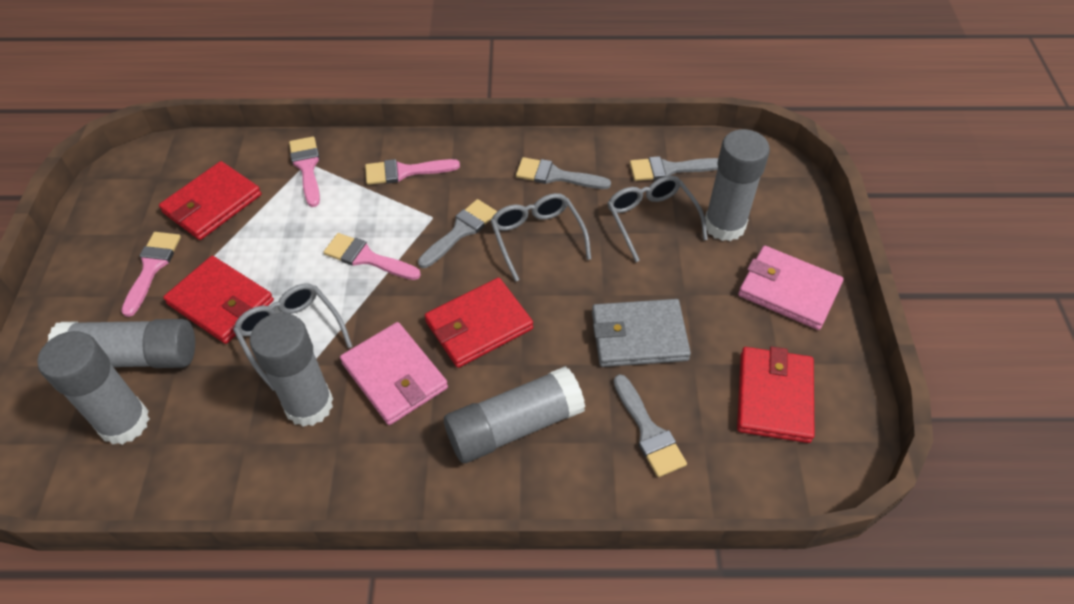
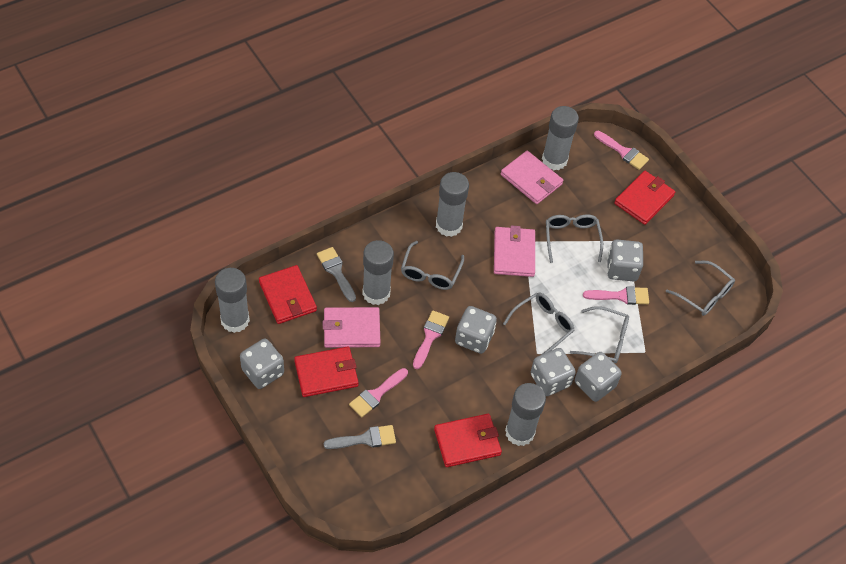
grey brush: 4 -> 2
grey dice: 0 -> 5
grey glasses: 3 -> 5
grey wallet: 1 -> 0
pink wallet: 2 -> 3

